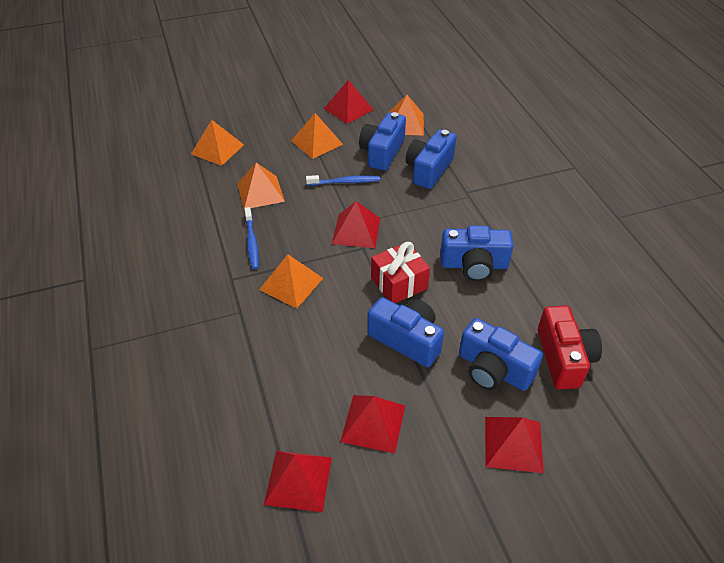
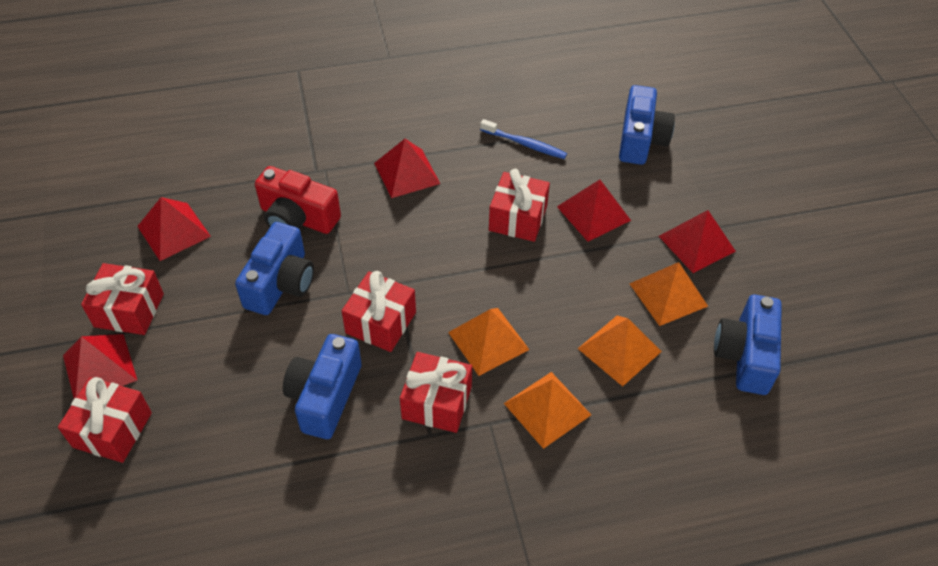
blue camera: 5 -> 4
blue toothbrush: 2 -> 1
orange pyramid: 5 -> 4
red gift: 1 -> 5

